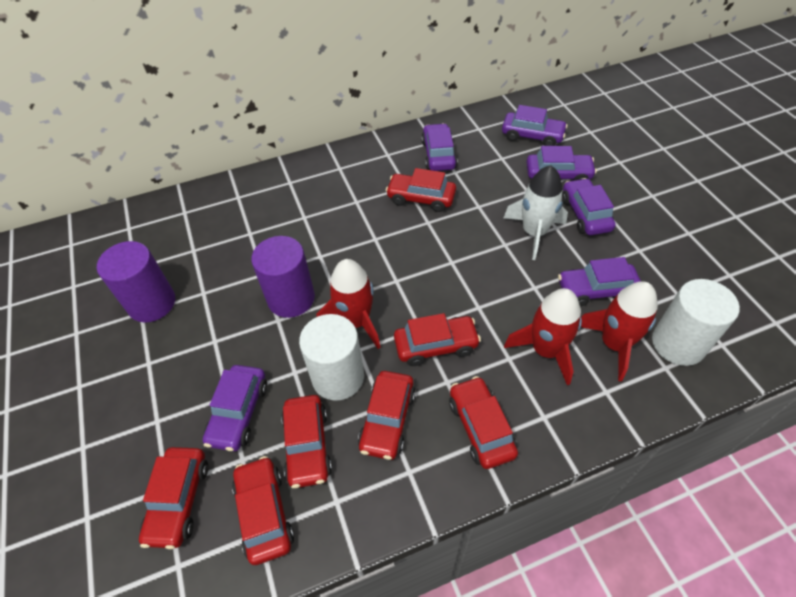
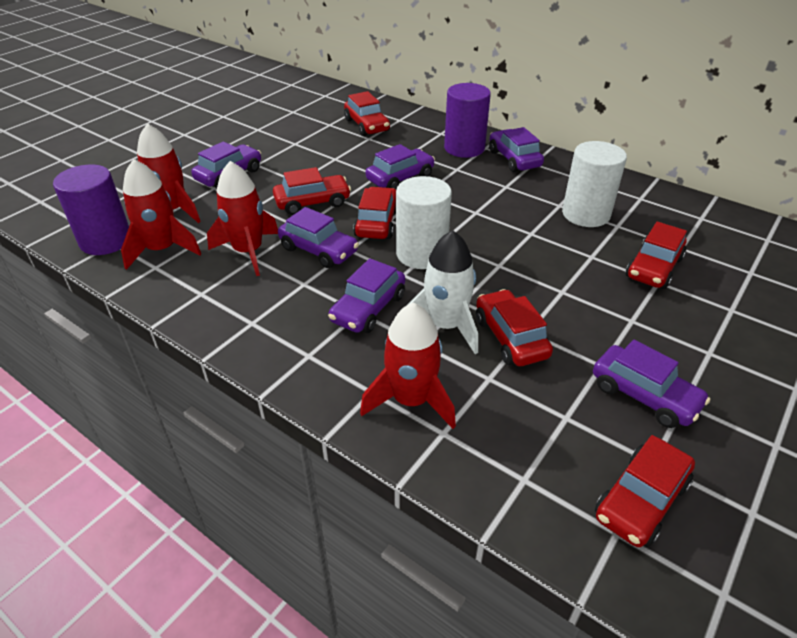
red car: 7 -> 6
red rocket: 3 -> 4

